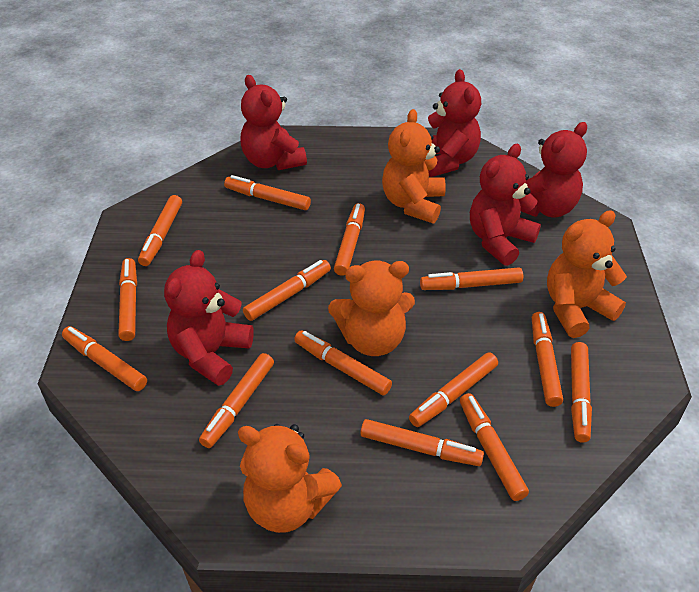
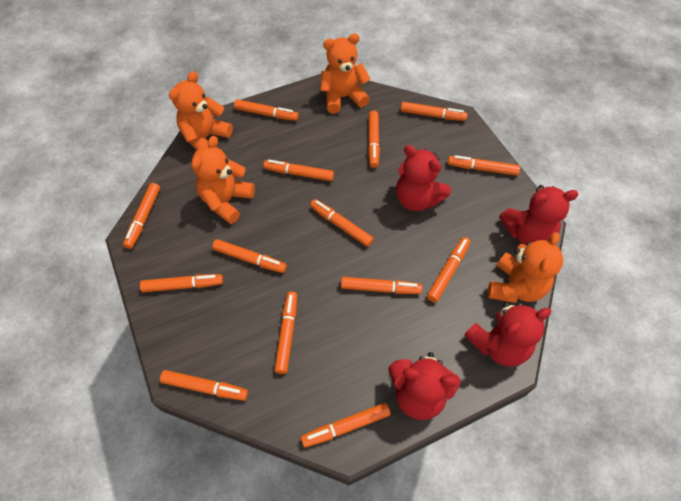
red teddy bear: 5 -> 4

